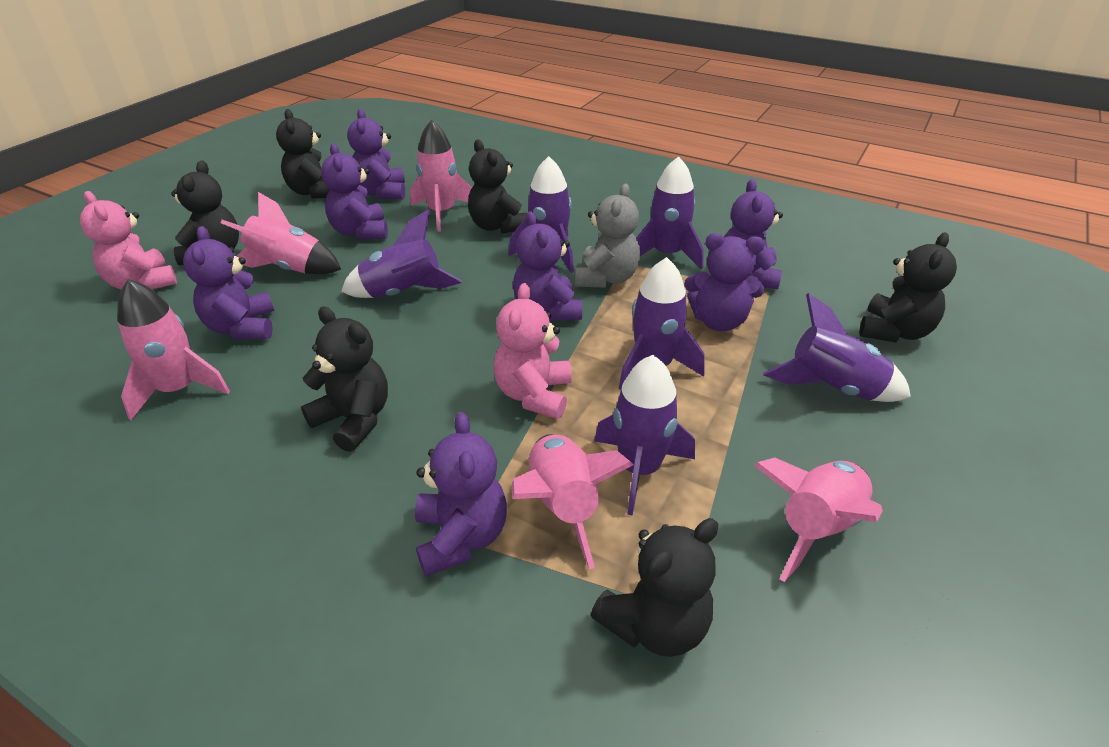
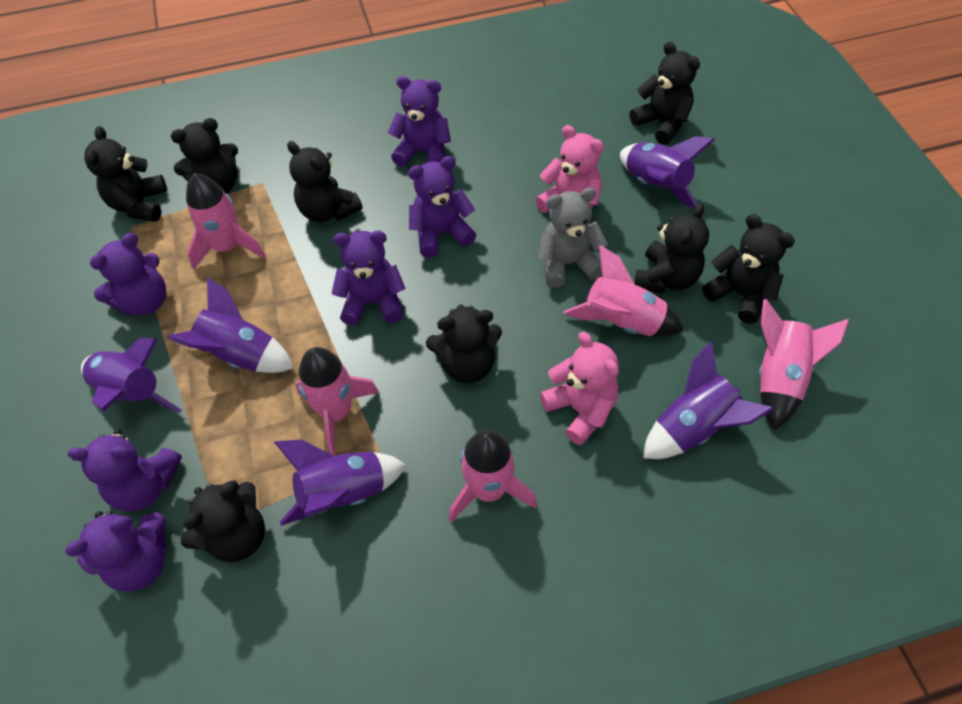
black teddy bear: 6 -> 8
purple rocket: 6 -> 5
purple teddy bear: 7 -> 6

